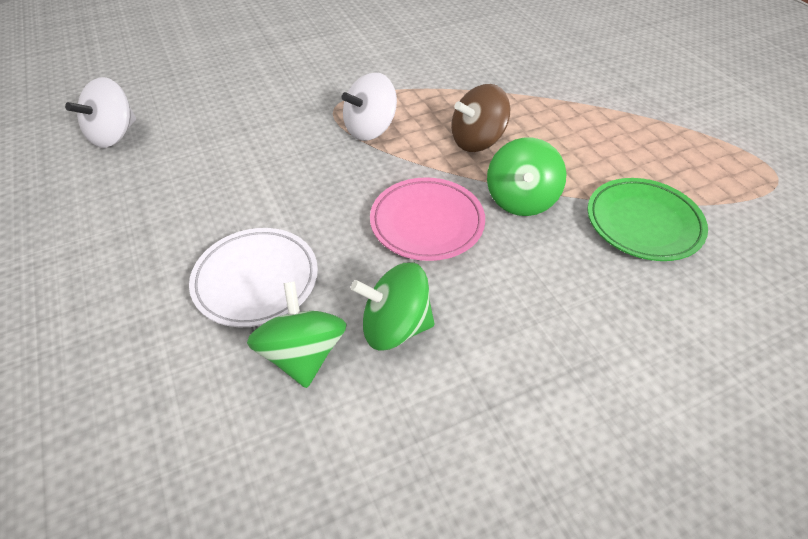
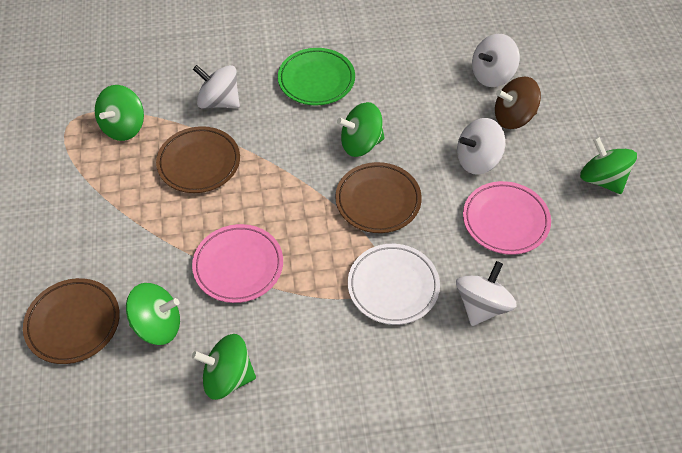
brown plate: 0 -> 3
green spinning top: 3 -> 5
pink plate: 1 -> 2
white spinning top: 2 -> 4

